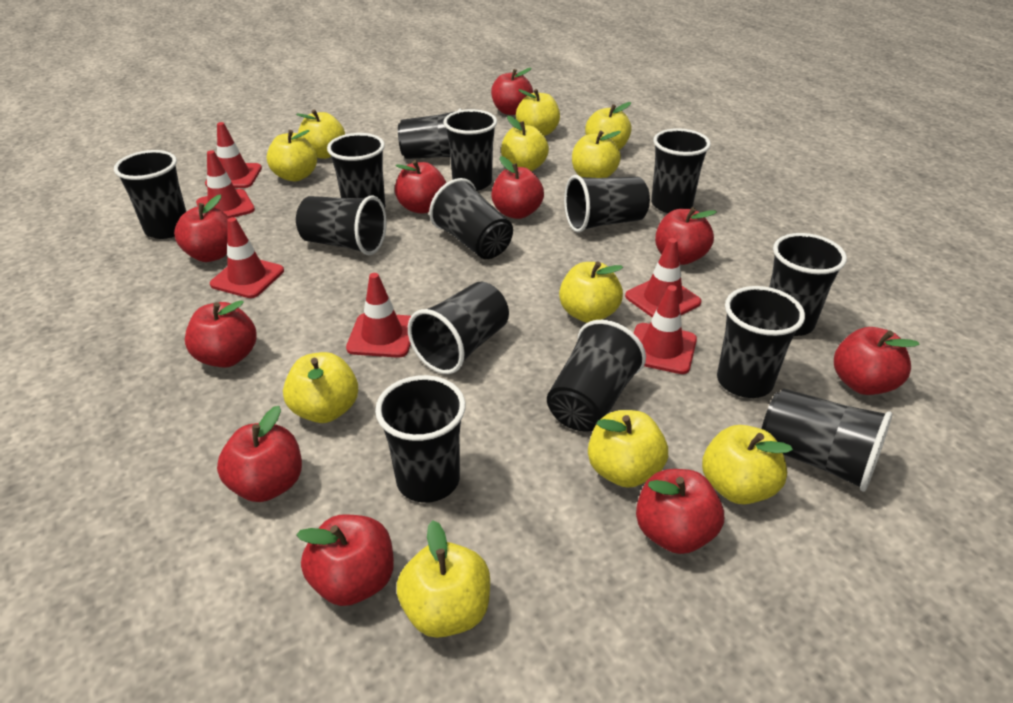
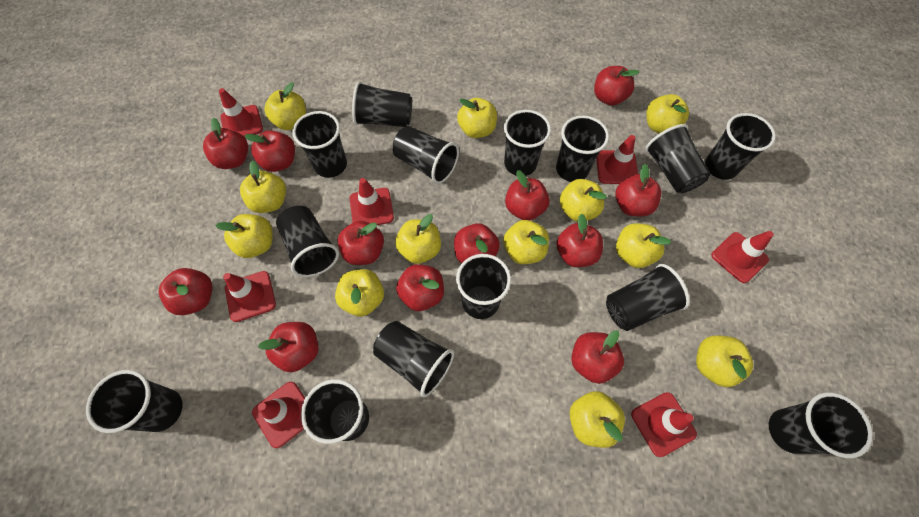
red apple: 10 -> 12
red traffic cone: 6 -> 7
yellow apple: 11 -> 12

